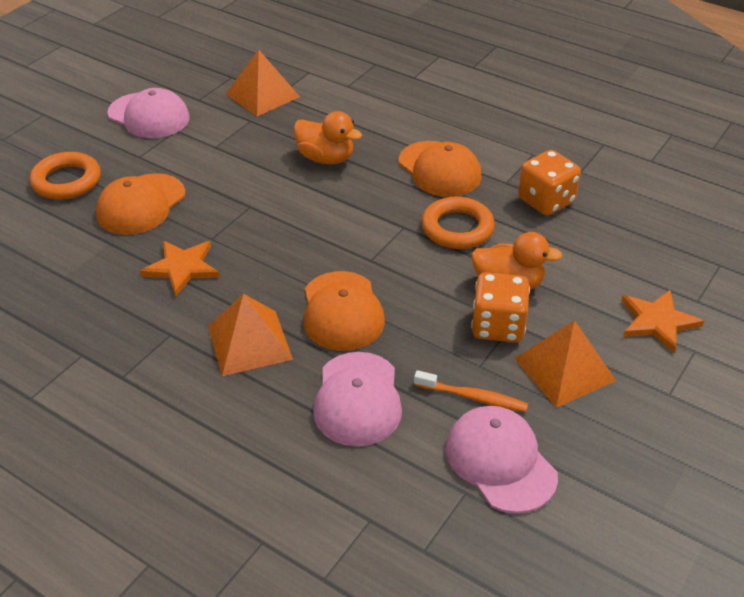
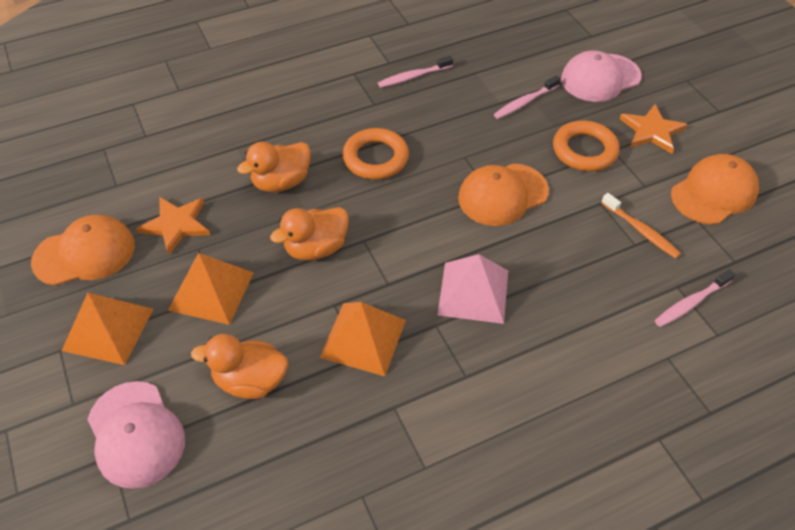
orange dice: 2 -> 0
orange duck: 2 -> 3
pink cap: 3 -> 2
pink pyramid: 0 -> 1
pink toothbrush: 0 -> 3

